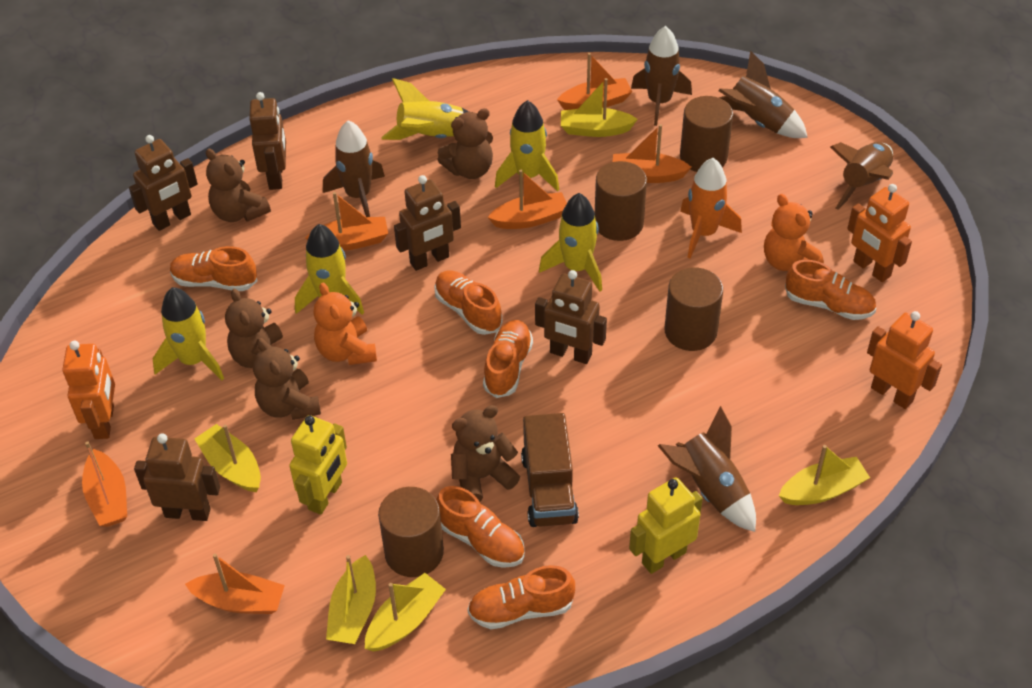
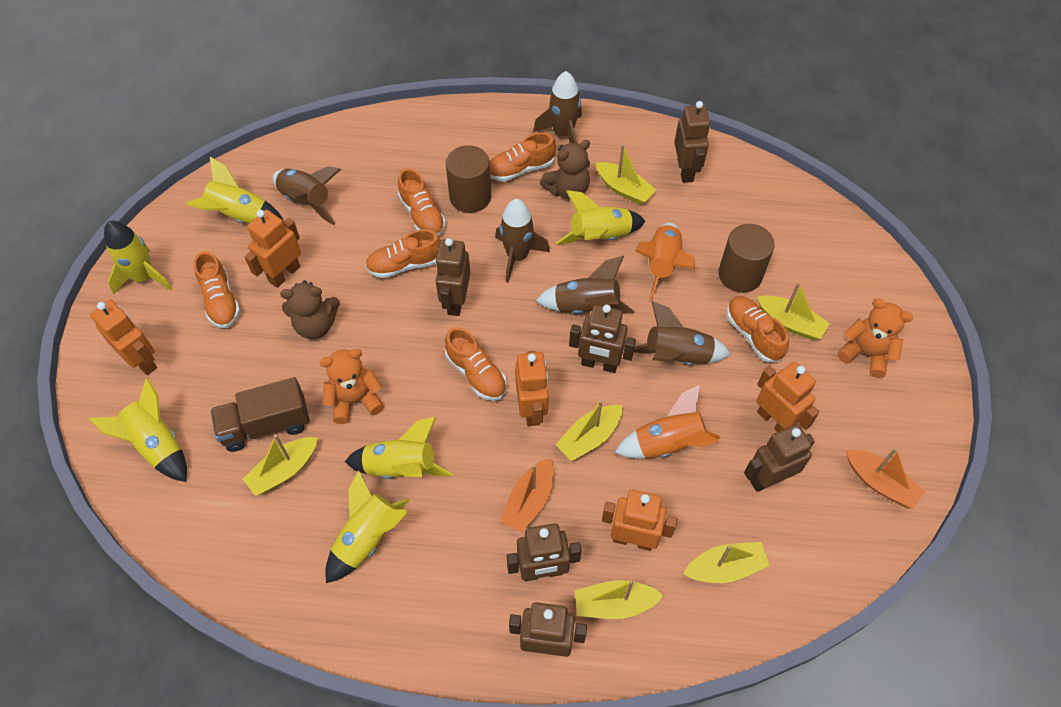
brown cylinder: 4 -> 2
brown robot: 5 -> 6
brown teddy bear: 5 -> 2
orange boat: 6 -> 2
orange robot: 3 -> 5
orange rocket: 1 -> 2
yellow boat: 5 -> 6
yellow robot: 2 -> 0
yellow rocket: 5 -> 6

